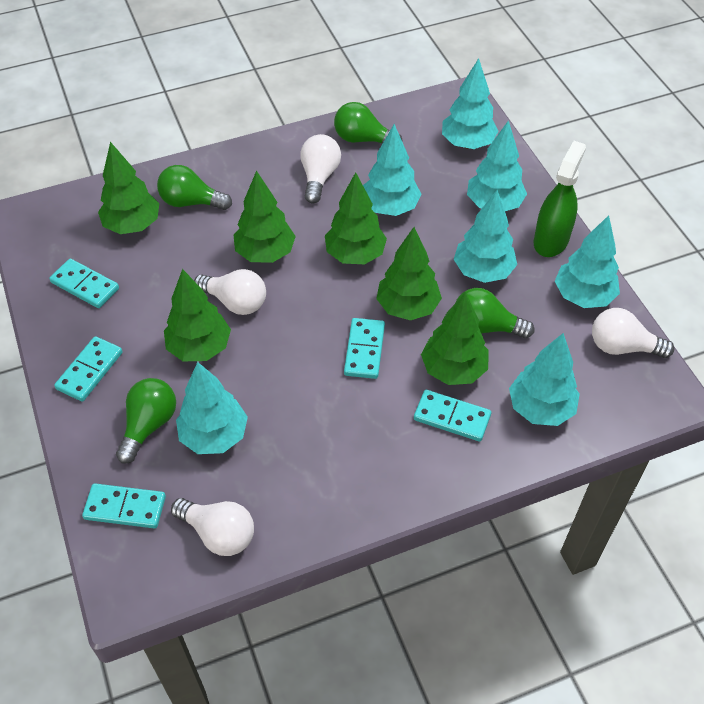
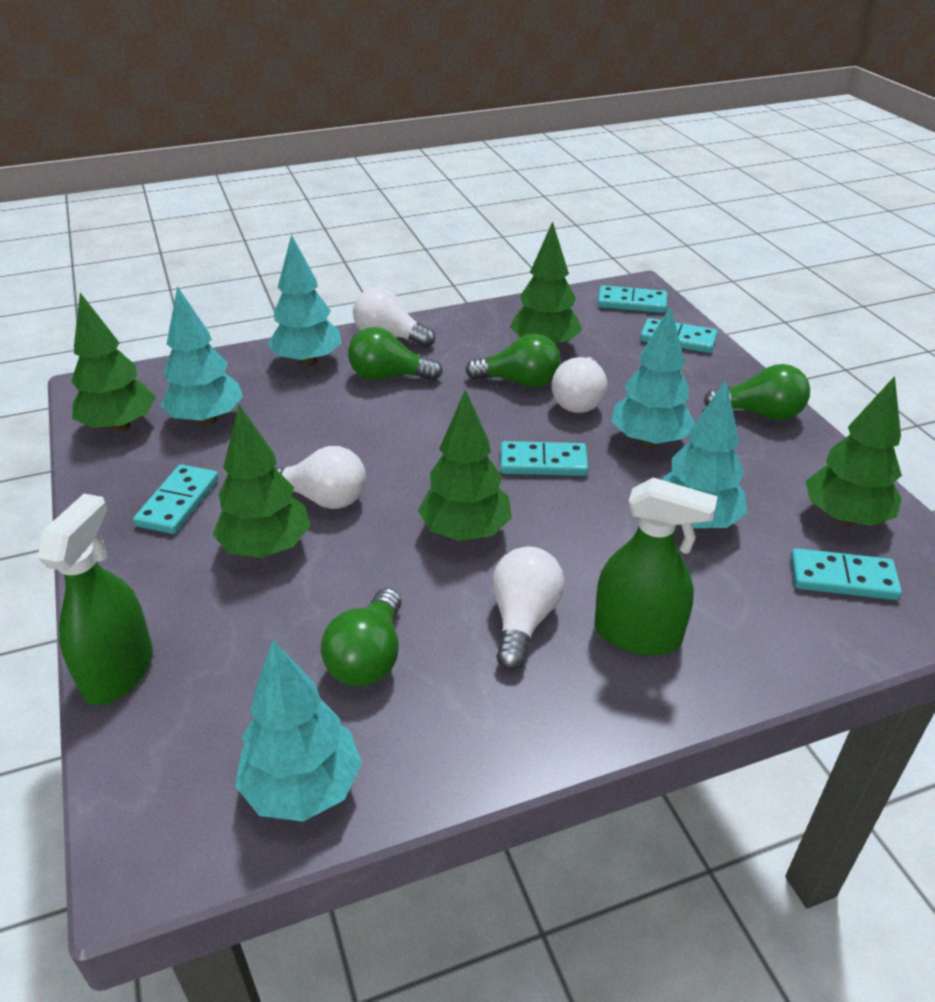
green spray bottle: 1 -> 2
green tree: 6 -> 5
turquoise tree: 7 -> 5

